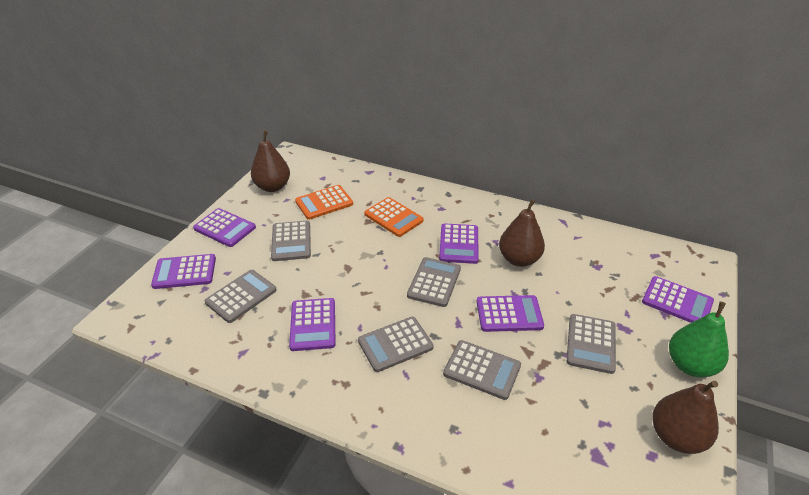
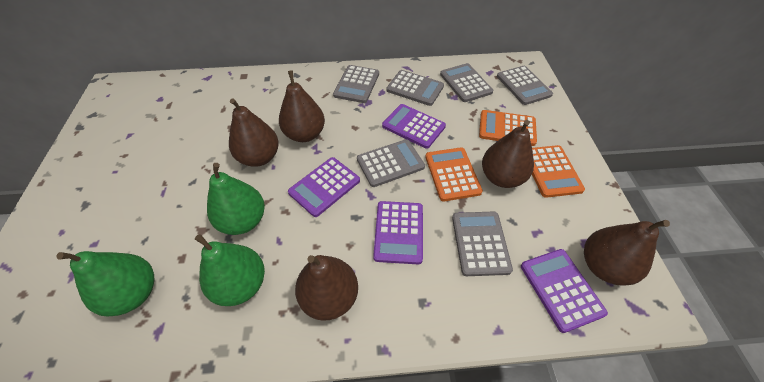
brown pear: 3 -> 5
green pear: 1 -> 3
orange calculator: 2 -> 3
purple calculator: 6 -> 4

